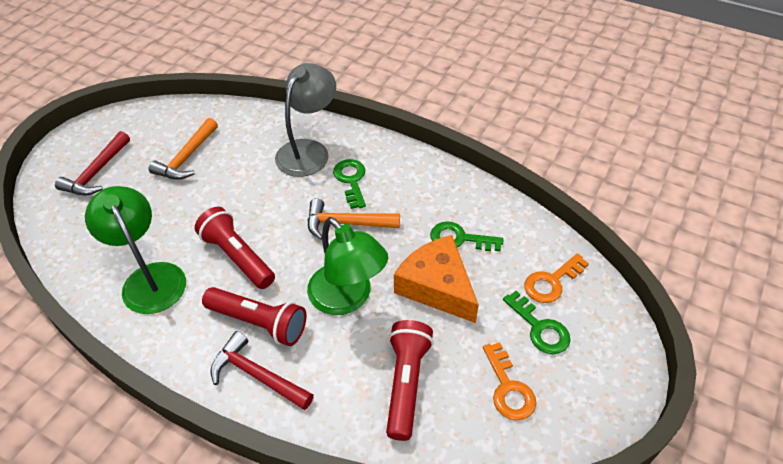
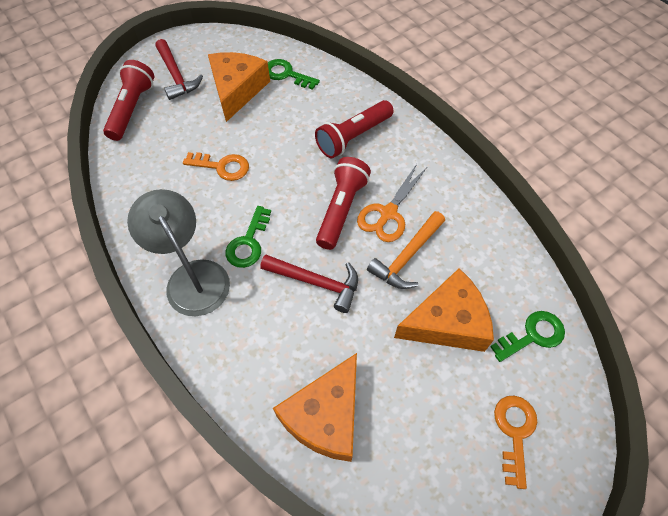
green lamp: 2 -> 0
orange cheese: 1 -> 3
orange hammer: 2 -> 1
orange scissors: 0 -> 1

